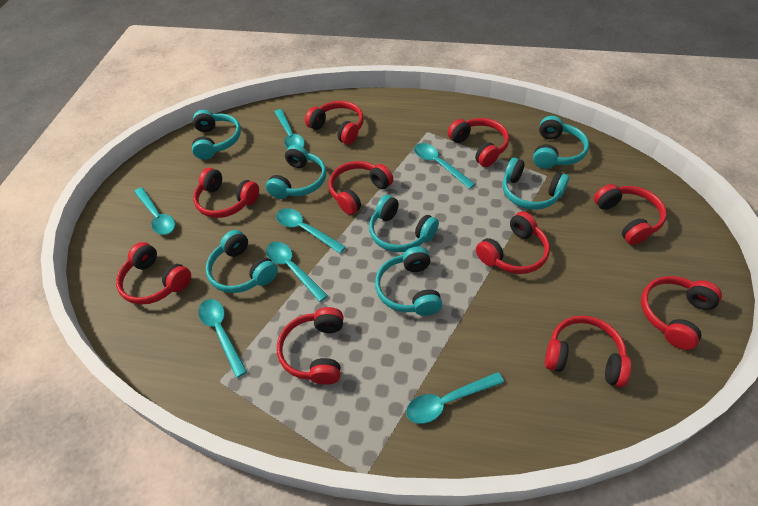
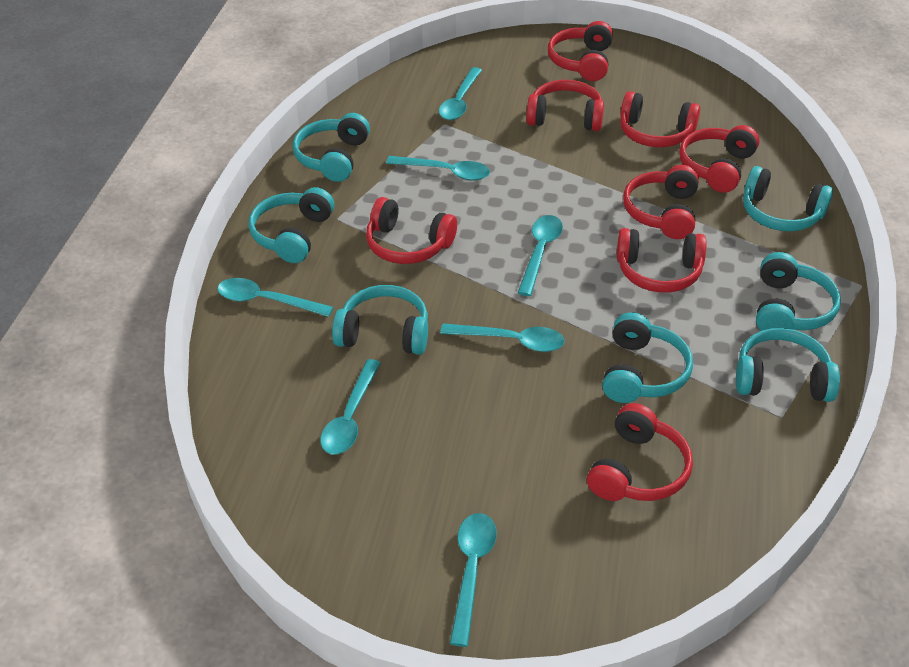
red headphones: 10 -> 8

